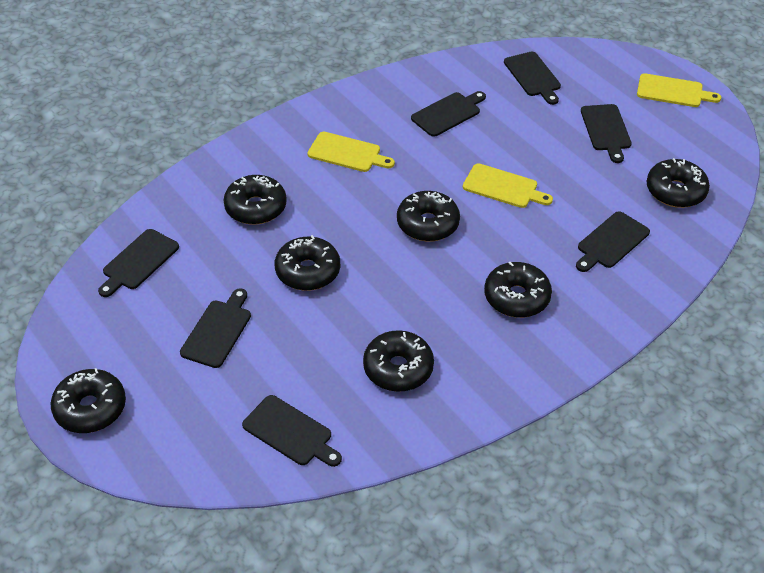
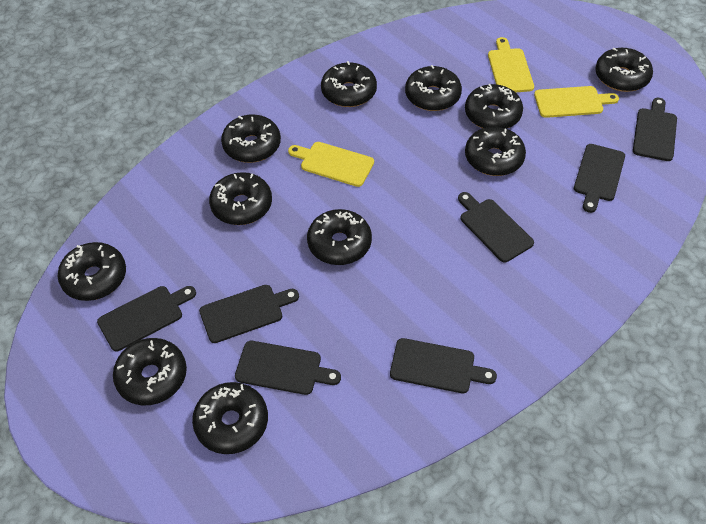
black donut: 7 -> 11

